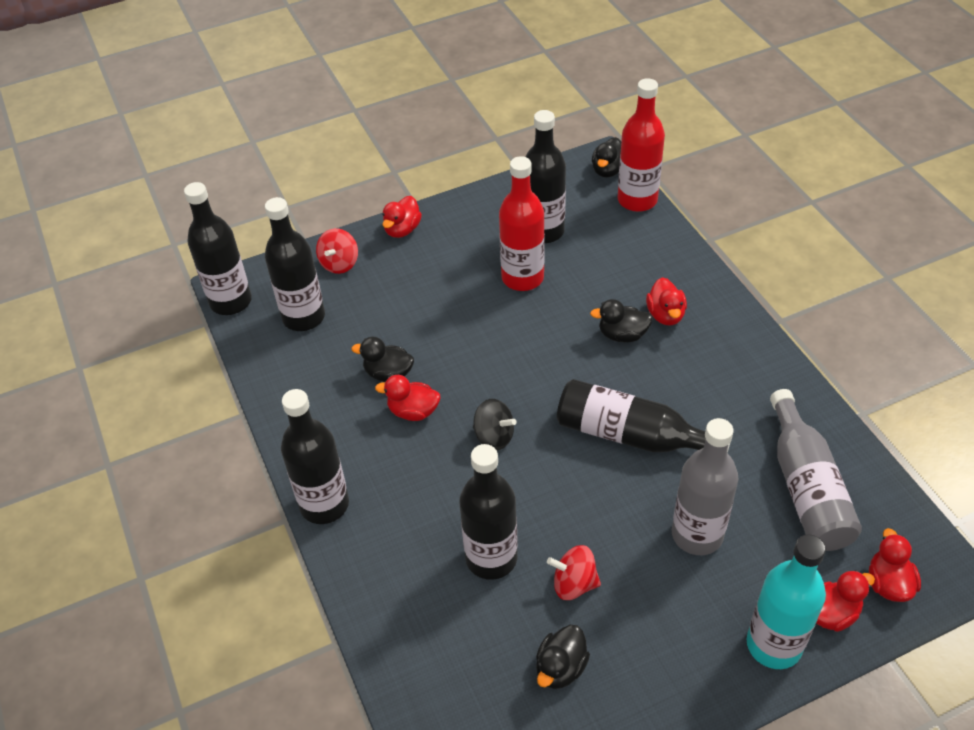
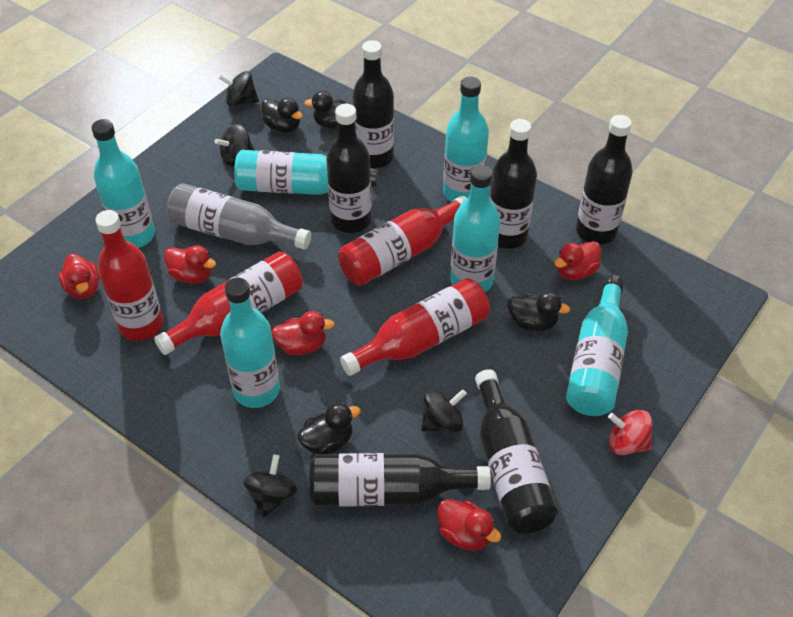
black spinning top: 1 -> 4
grey bottle: 2 -> 1
red bottle: 2 -> 4
red spinning top: 2 -> 1
turquoise bottle: 1 -> 6

